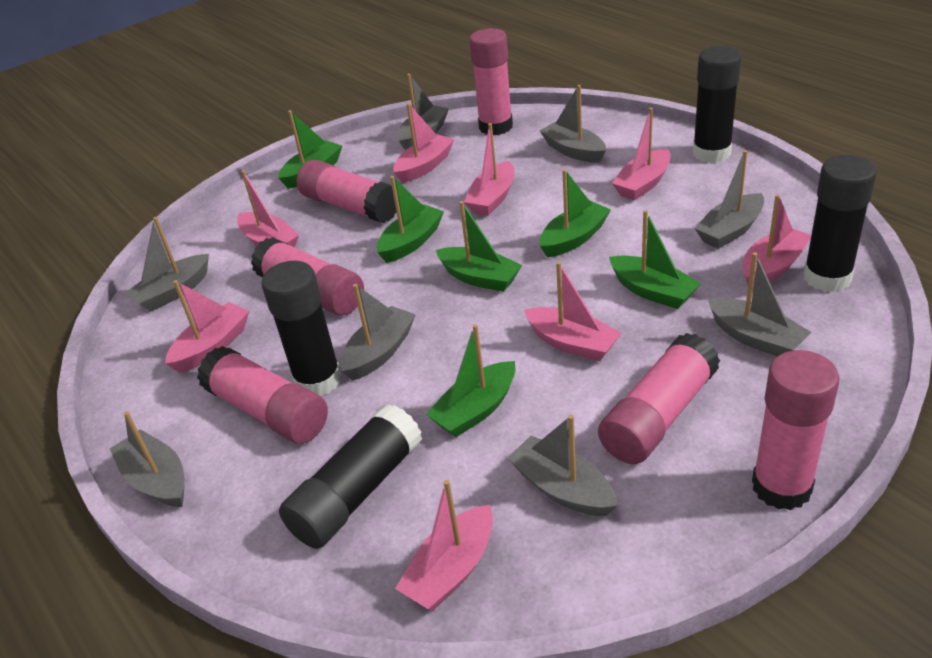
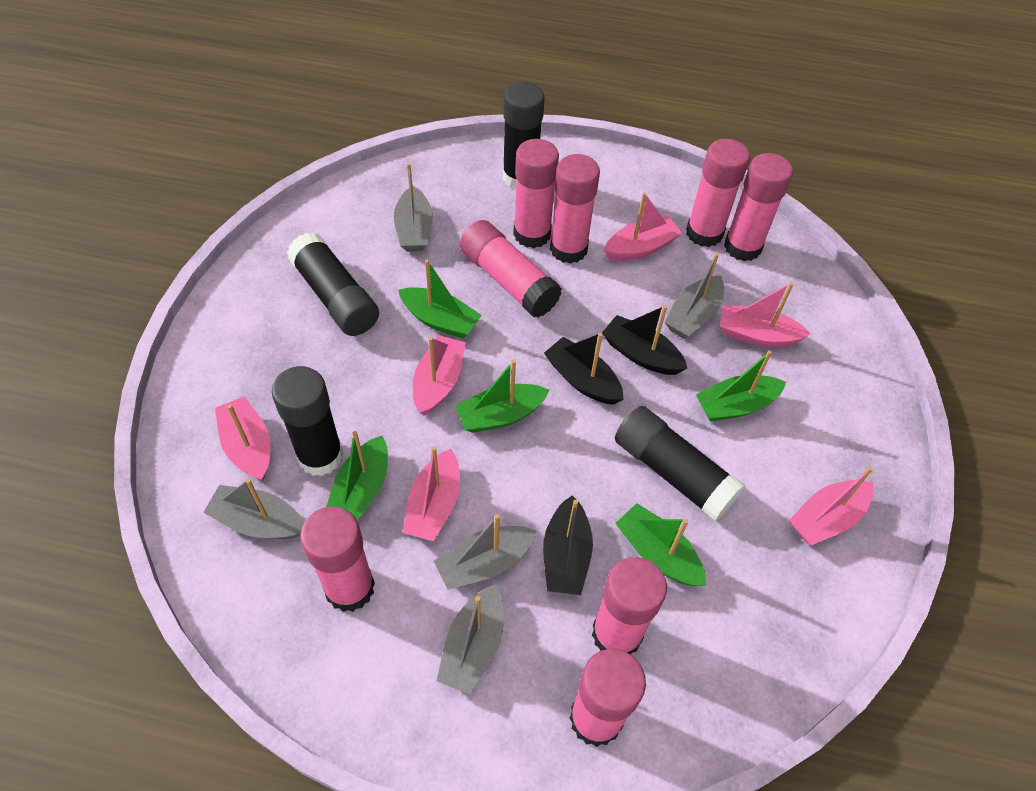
black boat: 0 -> 3
green boat: 6 -> 5
grey boat: 8 -> 5
pink boat: 8 -> 6
pink glue stick: 6 -> 8

